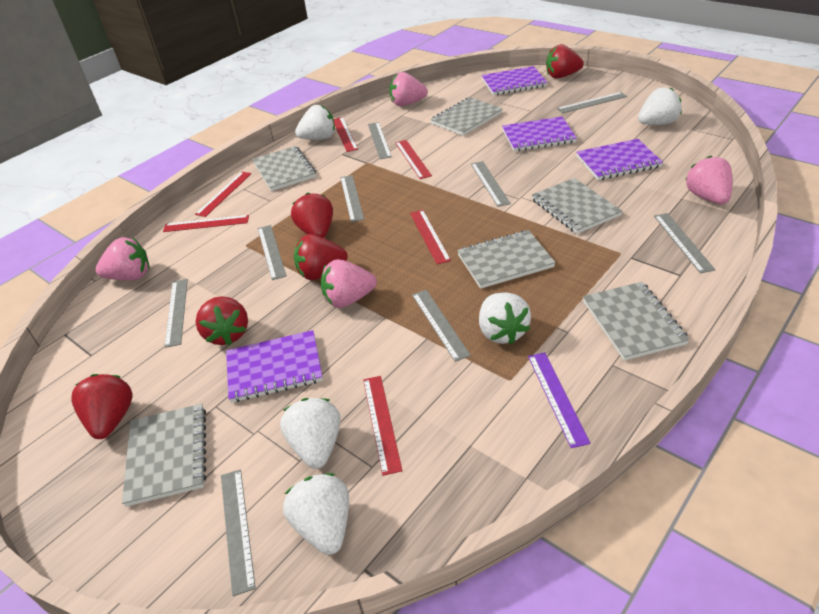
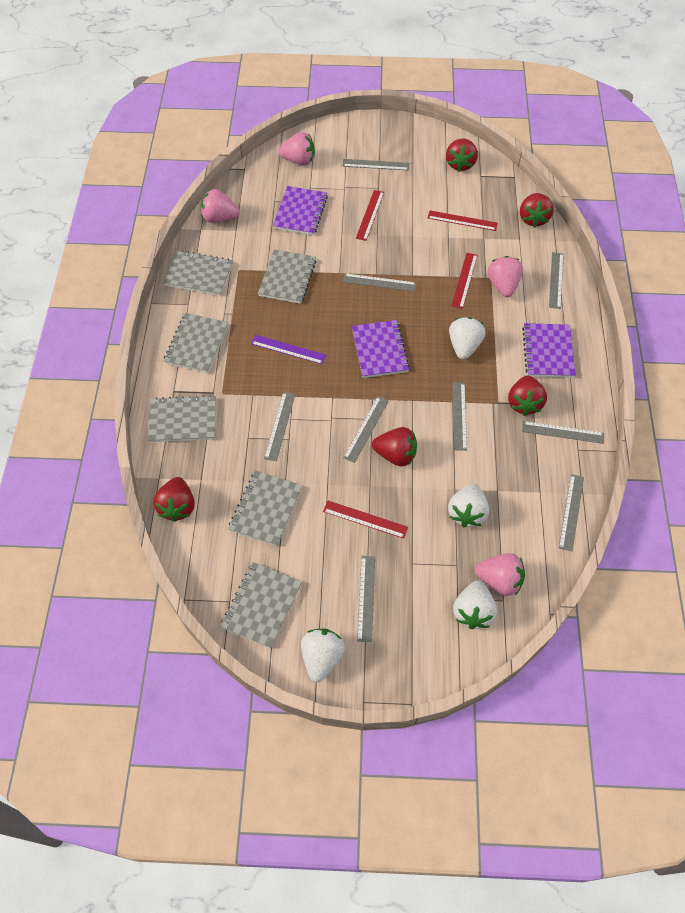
purple notebook: 4 -> 3
red ruler: 6 -> 4
white strawberry: 5 -> 4

